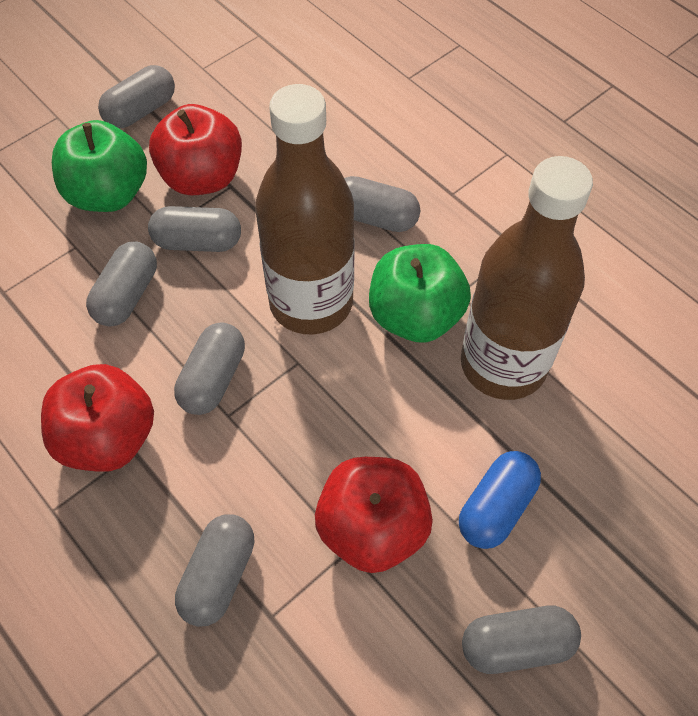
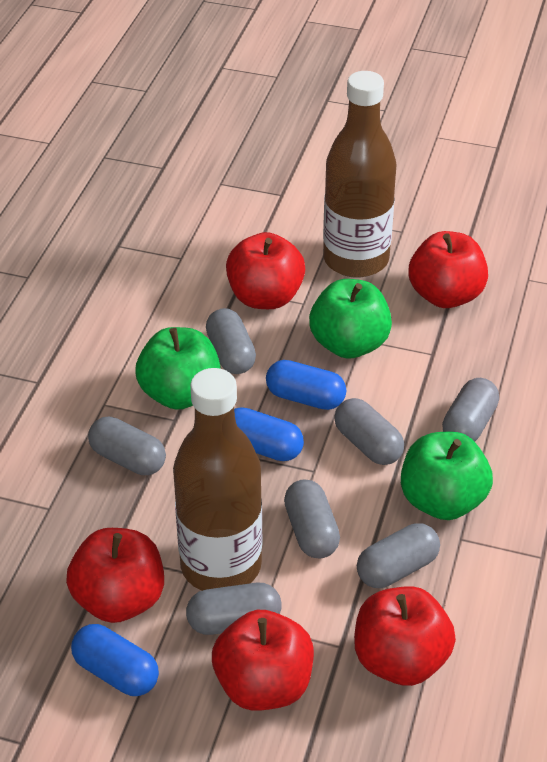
blue capsule: 1 -> 3
green apple: 2 -> 3
red apple: 3 -> 5

